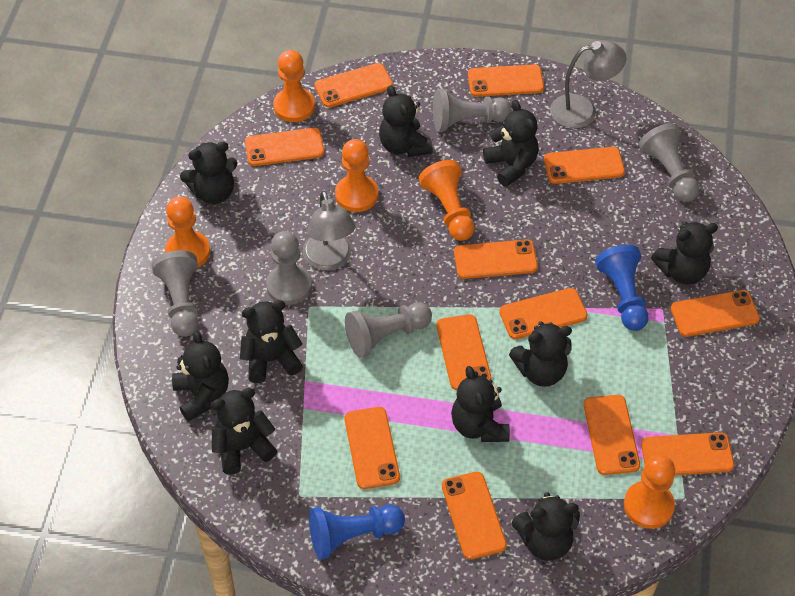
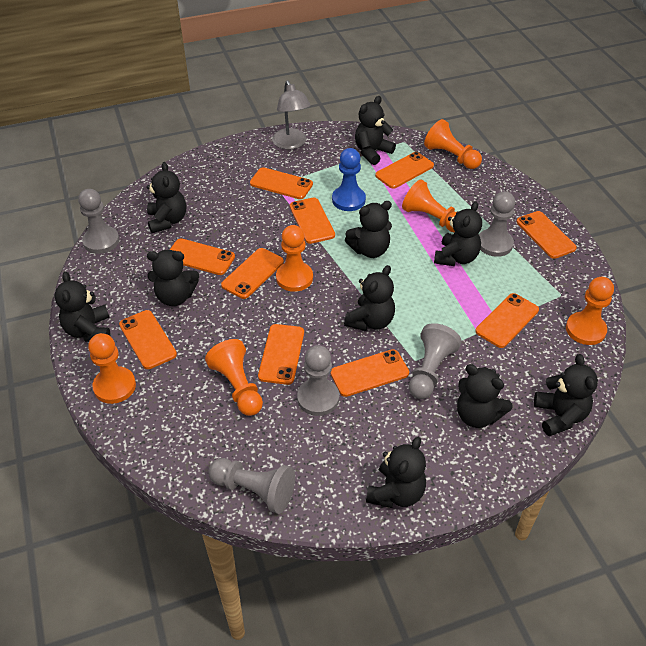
blue pawn: 2 -> 1
grey lamp: 2 -> 1
orange pawn: 5 -> 6
orange phone: 12 -> 10

